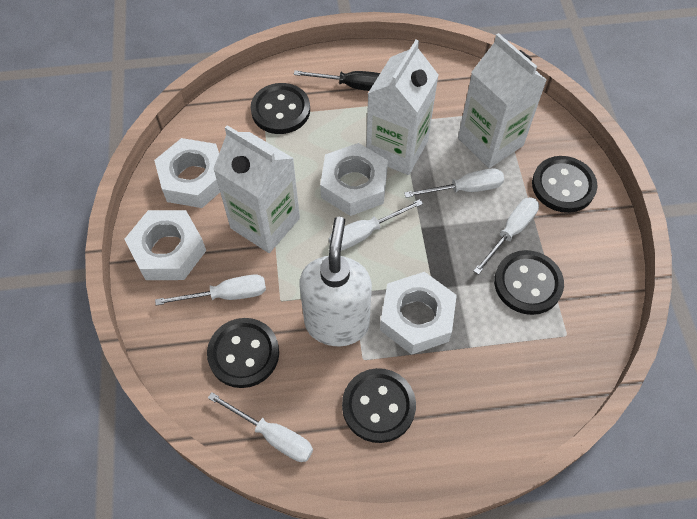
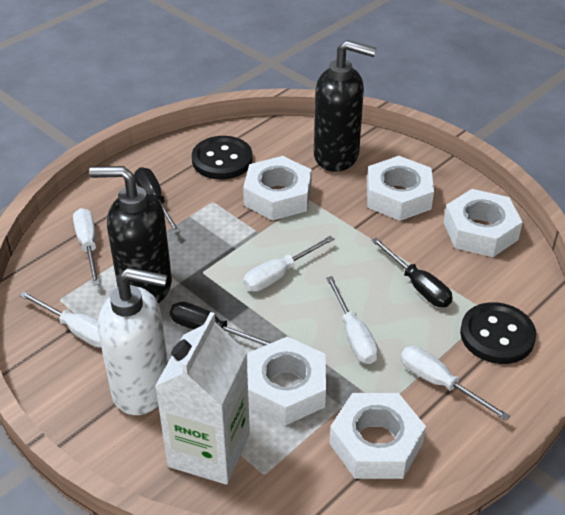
black button: 5 -> 2
black screwdriver: 1 -> 3
black soap dispenser: 0 -> 2
white carton: 3 -> 1
white nut: 4 -> 5

